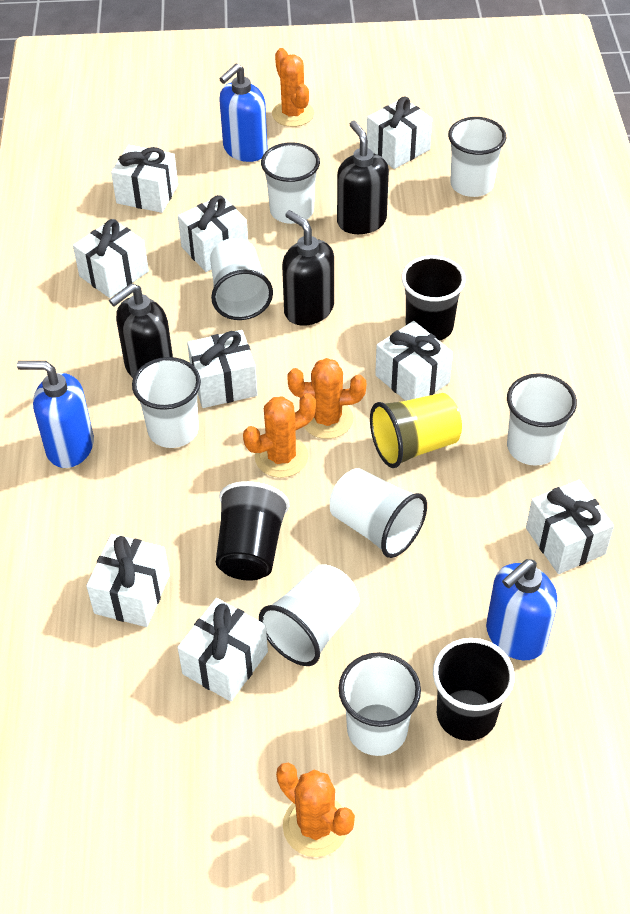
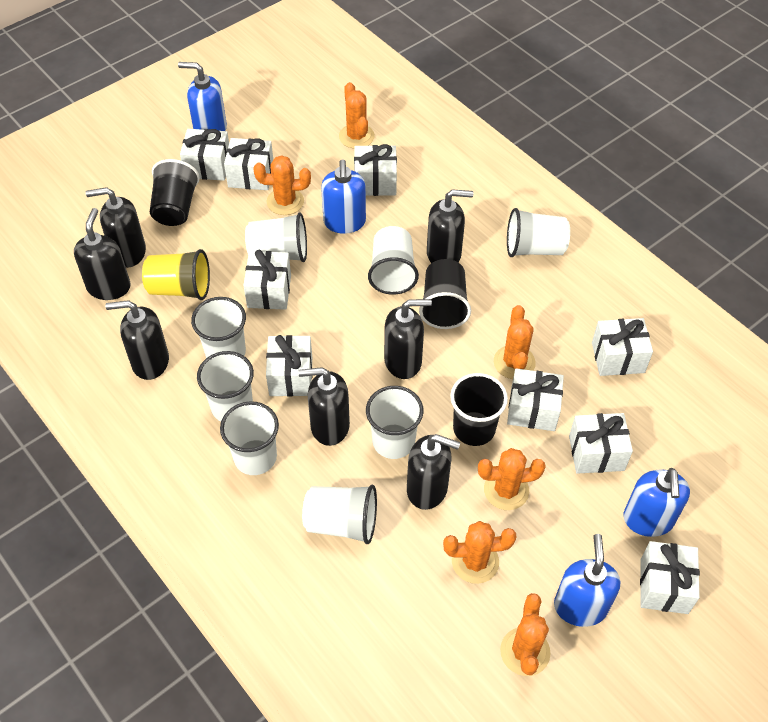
black soap dispenser: 3 -> 7
blue soap dispenser: 3 -> 4
orange cactus: 4 -> 6

